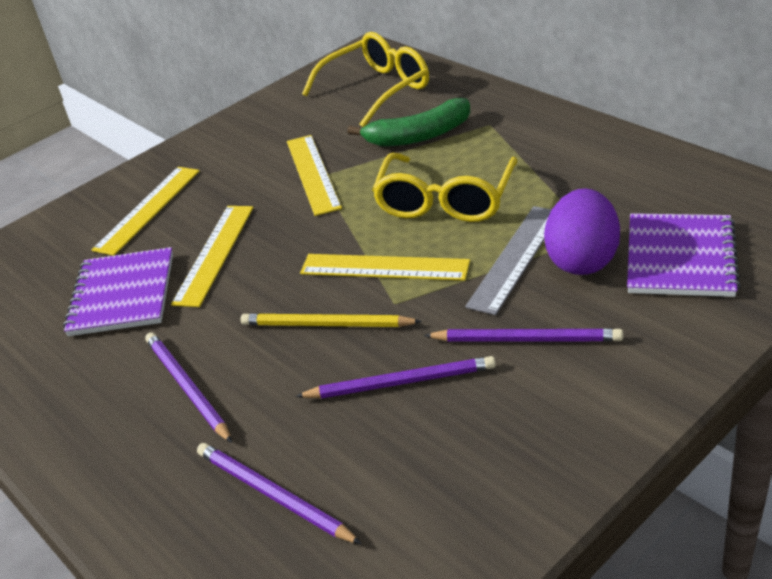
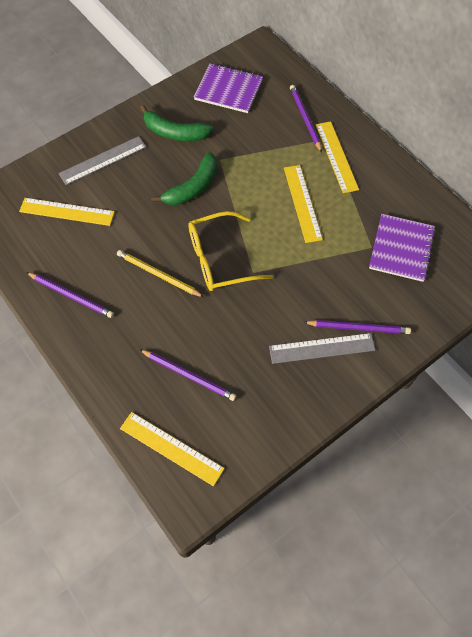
green banana: 1 -> 2
grey ruler: 1 -> 2
purple egg: 1 -> 0
yellow glasses: 2 -> 1

